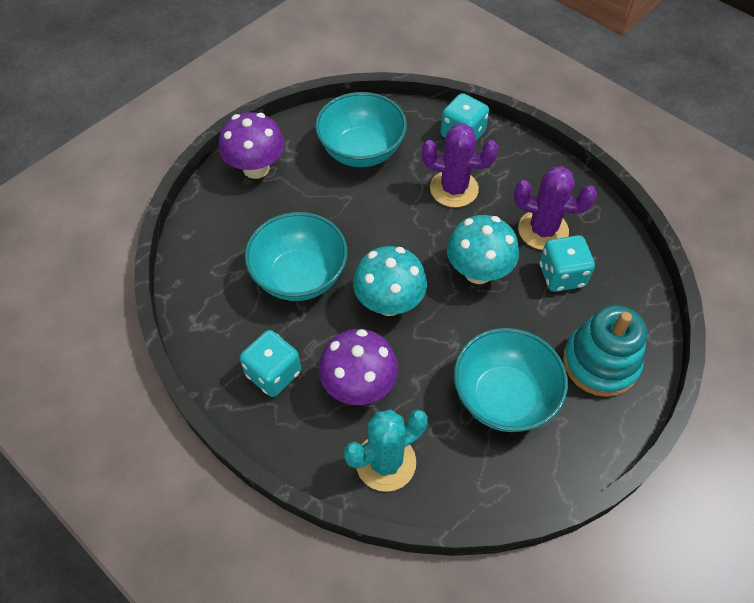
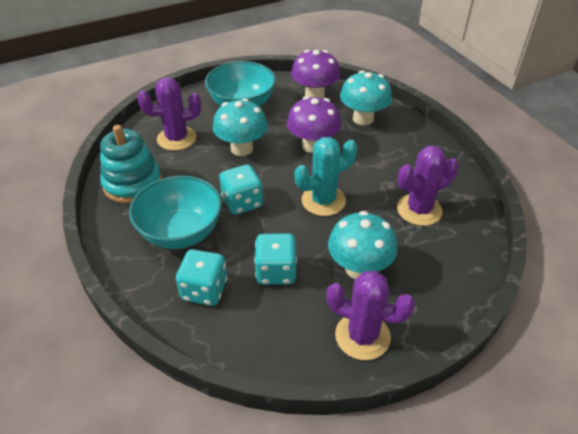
purple cactus: 2 -> 3
turquoise bowl: 3 -> 2
turquoise mushroom: 2 -> 3

